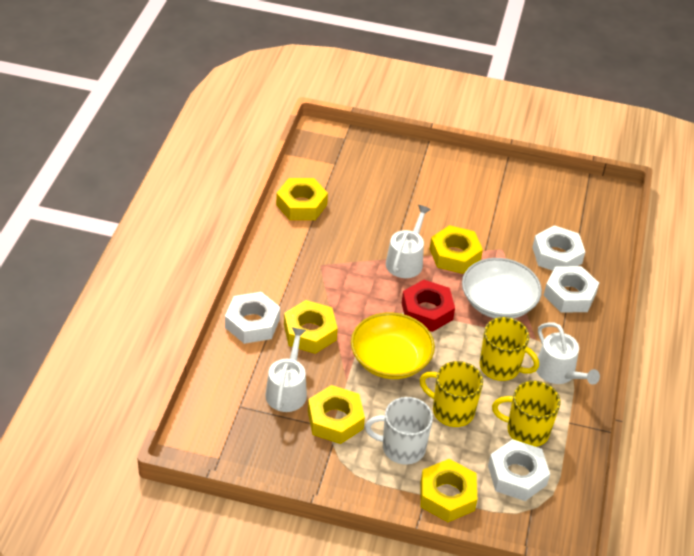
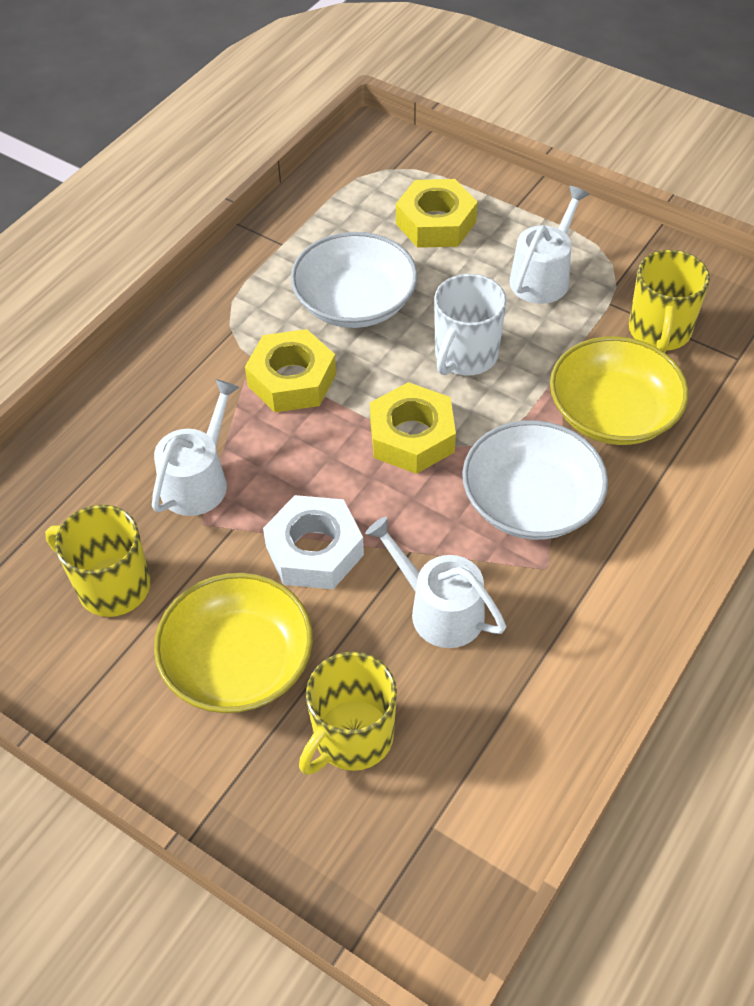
red nut: 1 -> 0
white bowl: 1 -> 2
white nut: 4 -> 1
yellow bowl: 1 -> 2
yellow nut: 5 -> 3

